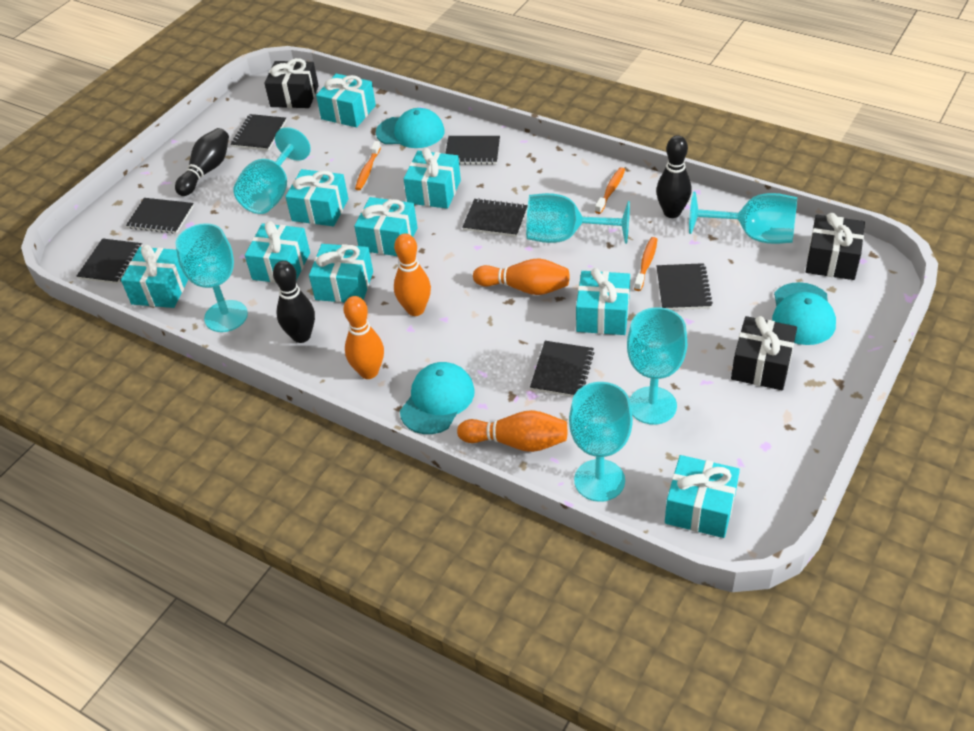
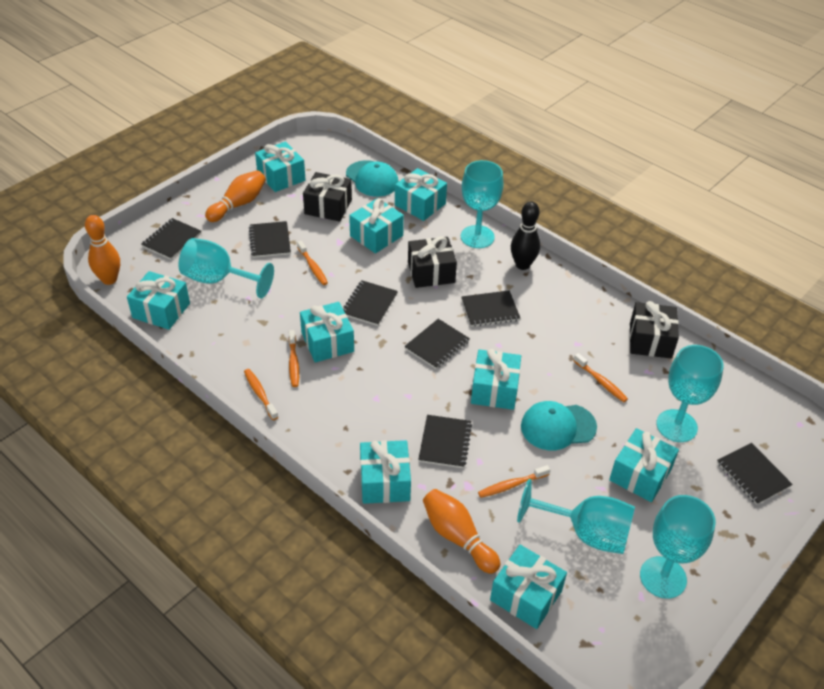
black bowling pin: 3 -> 1
orange bowling pin: 4 -> 3
orange toothbrush: 3 -> 5
turquoise cap: 3 -> 2
turquoise goblet: 6 -> 5

